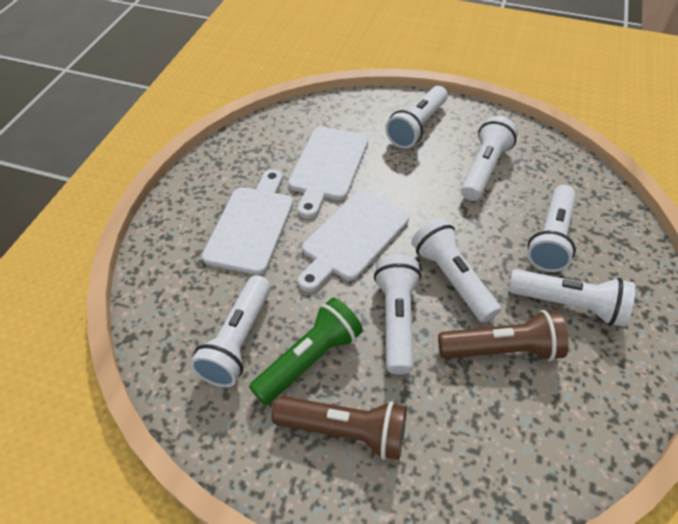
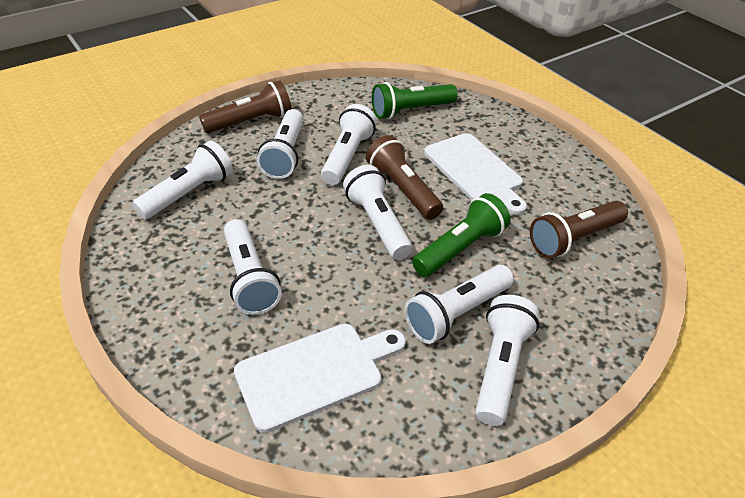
brown flashlight: 2 -> 3
green flashlight: 1 -> 2
white cutting board: 3 -> 2

